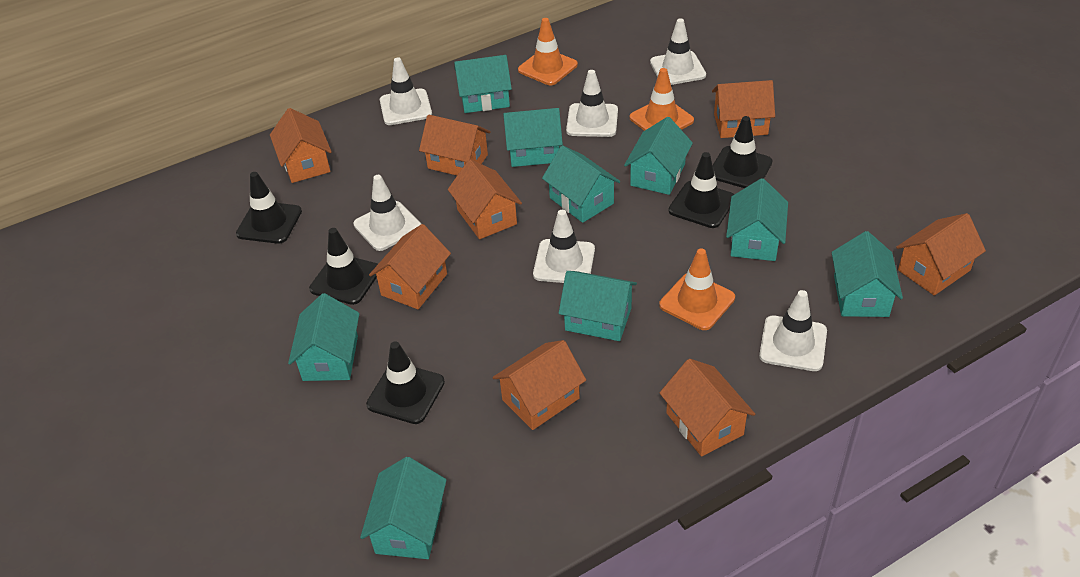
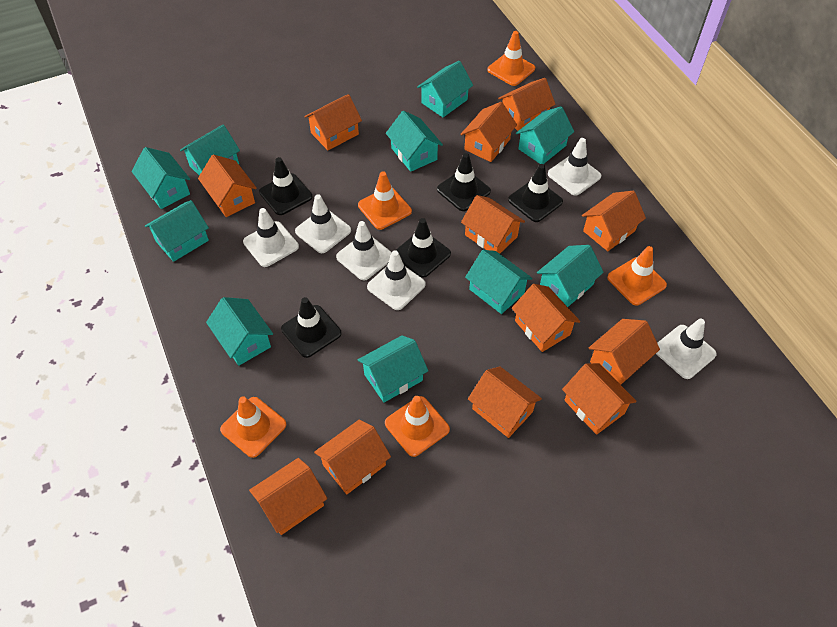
orange house: 8 -> 12
orange traffic cone: 3 -> 5
turquoise house: 9 -> 10

